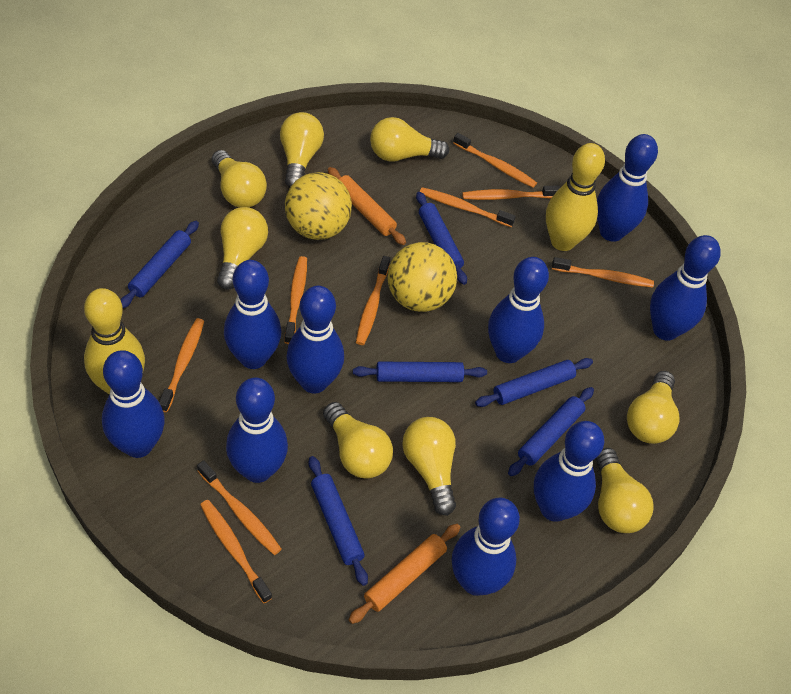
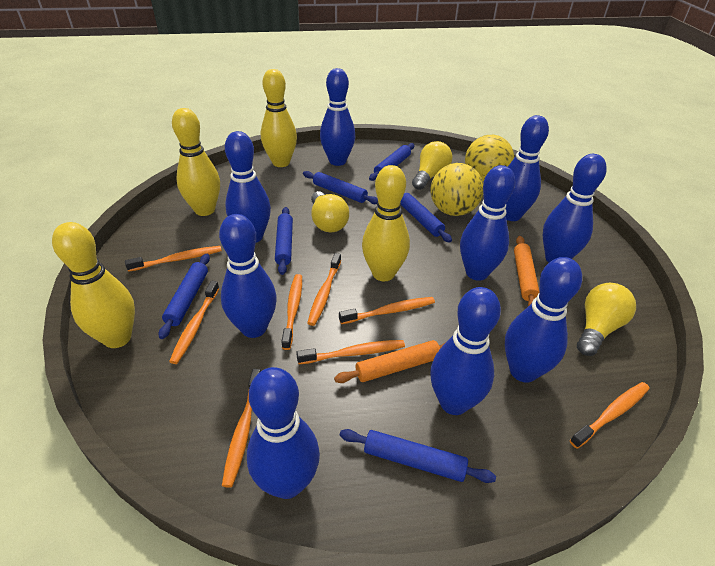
orange toothbrush: 9 -> 8
yellow bowling pin: 2 -> 4
yellow light bulb: 8 -> 3

